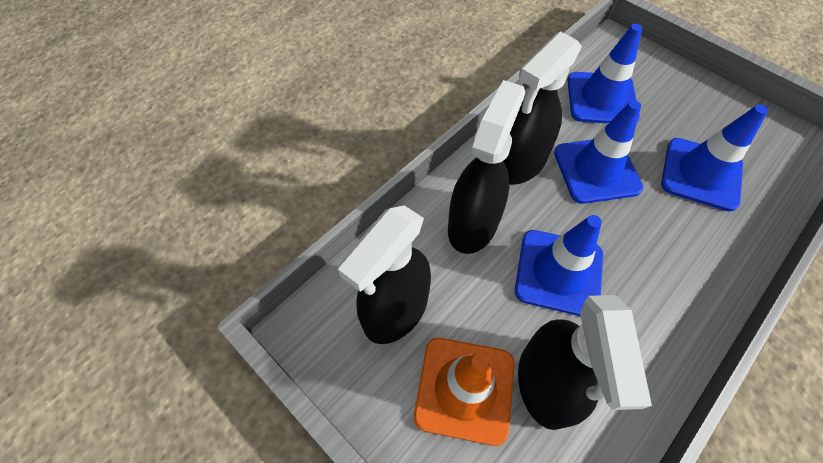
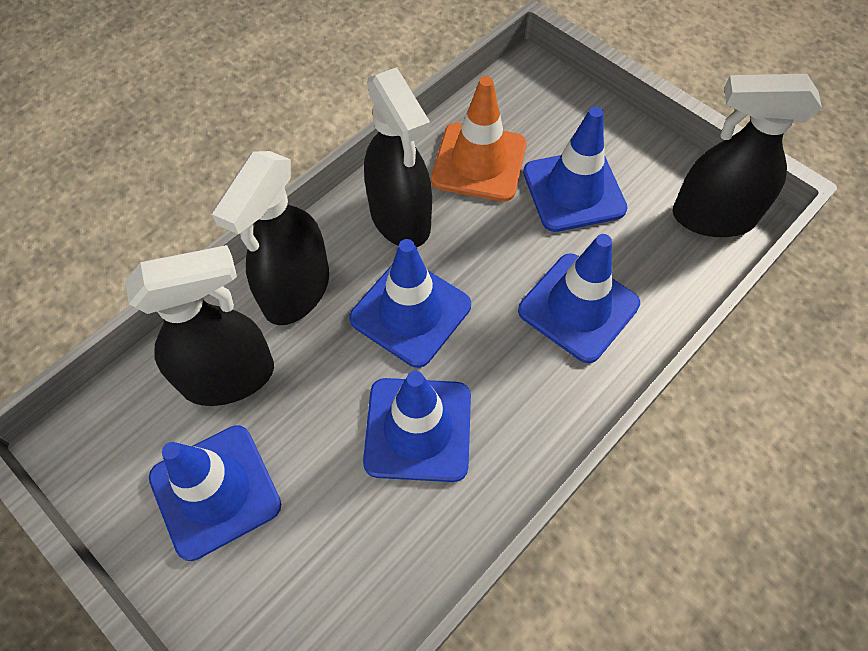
blue traffic cone: 4 -> 5

